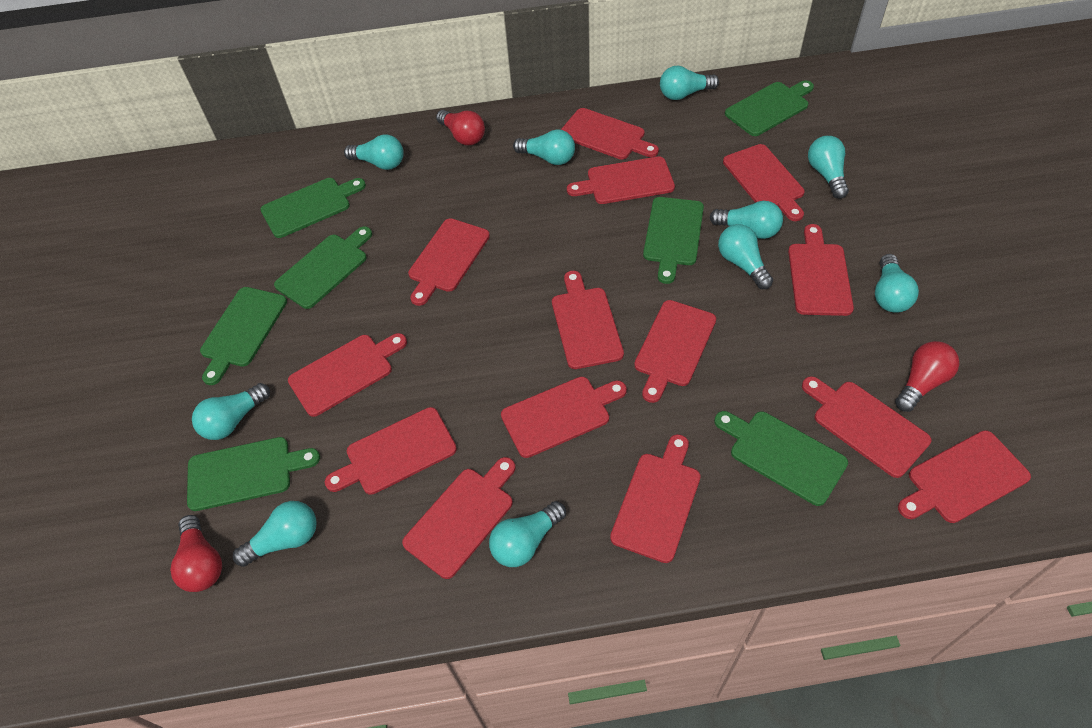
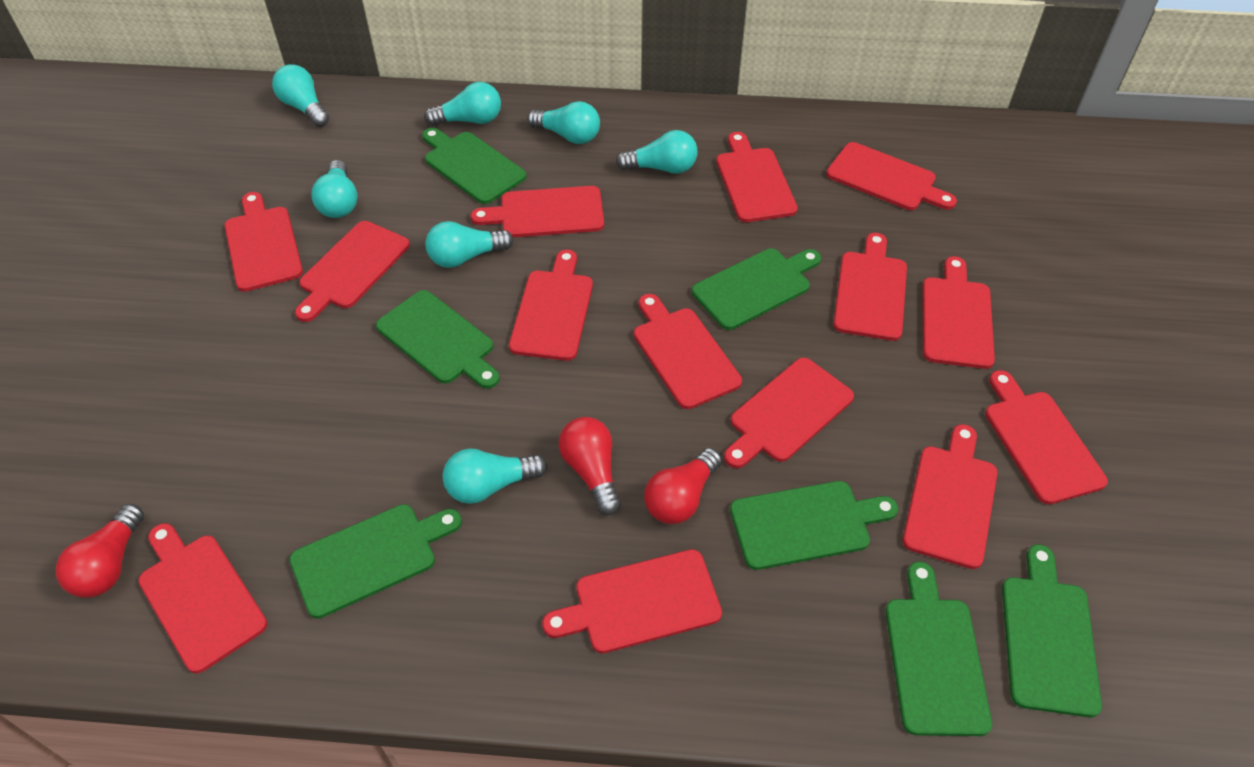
turquoise light bulb: 10 -> 7

